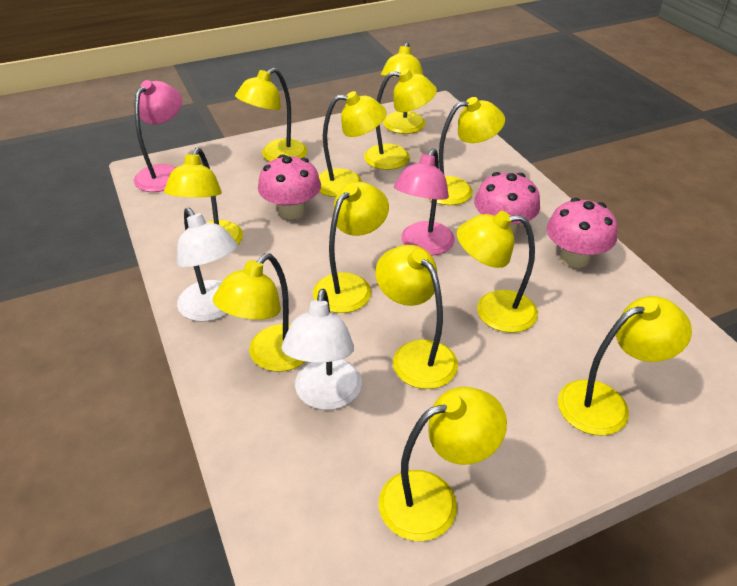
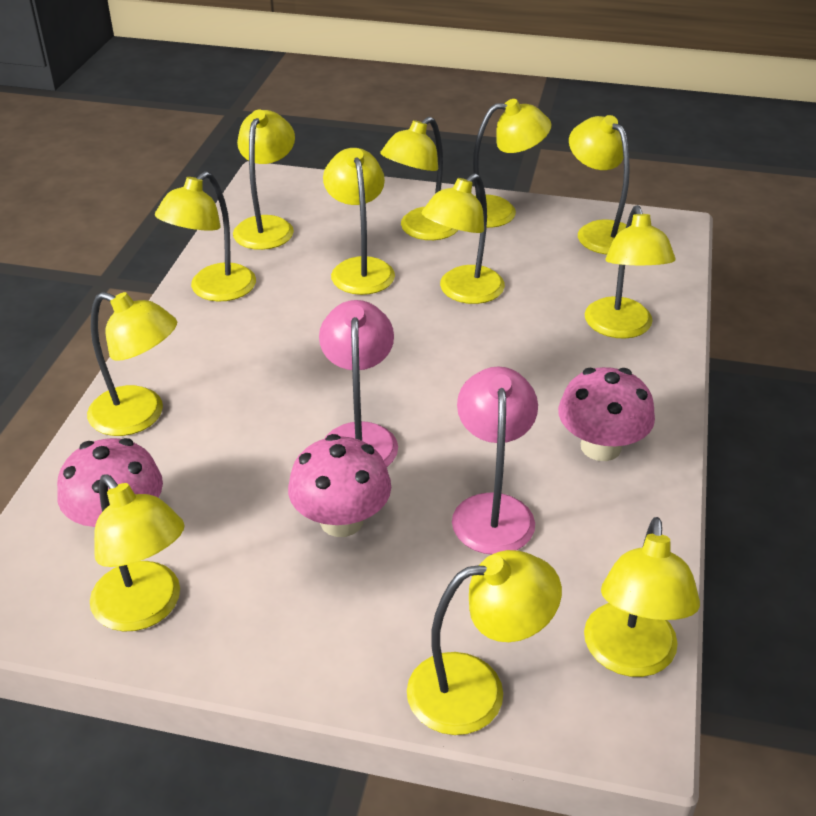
white lamp: 2 -> 0

